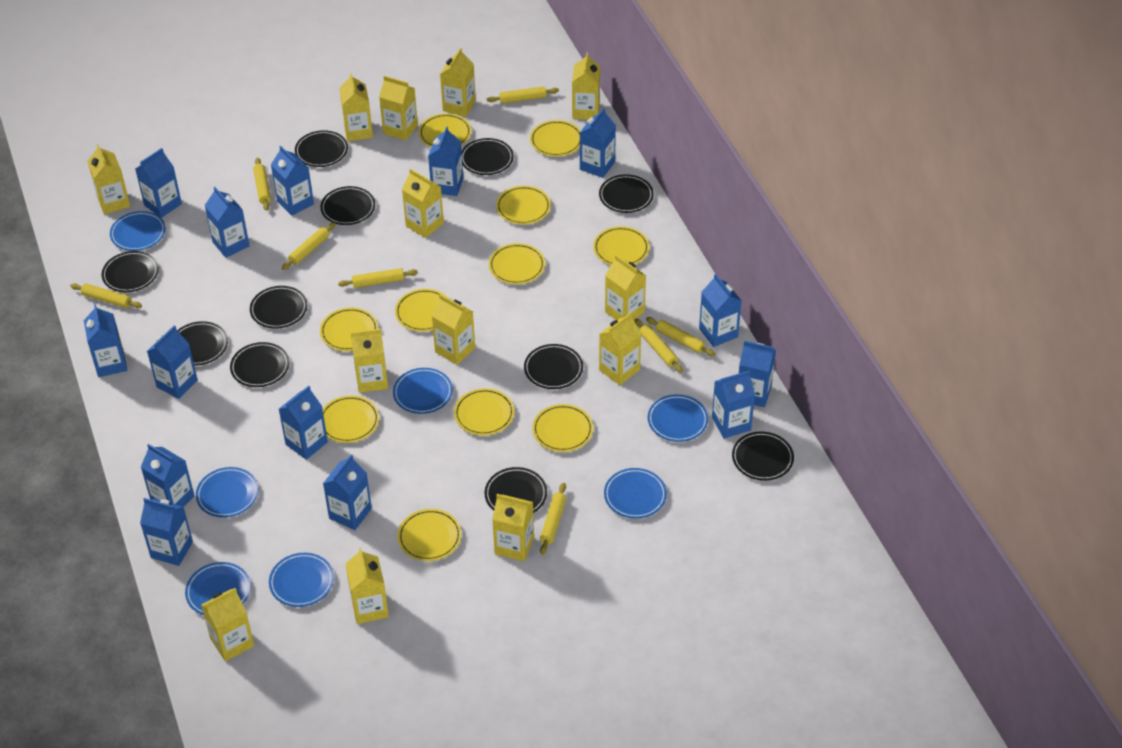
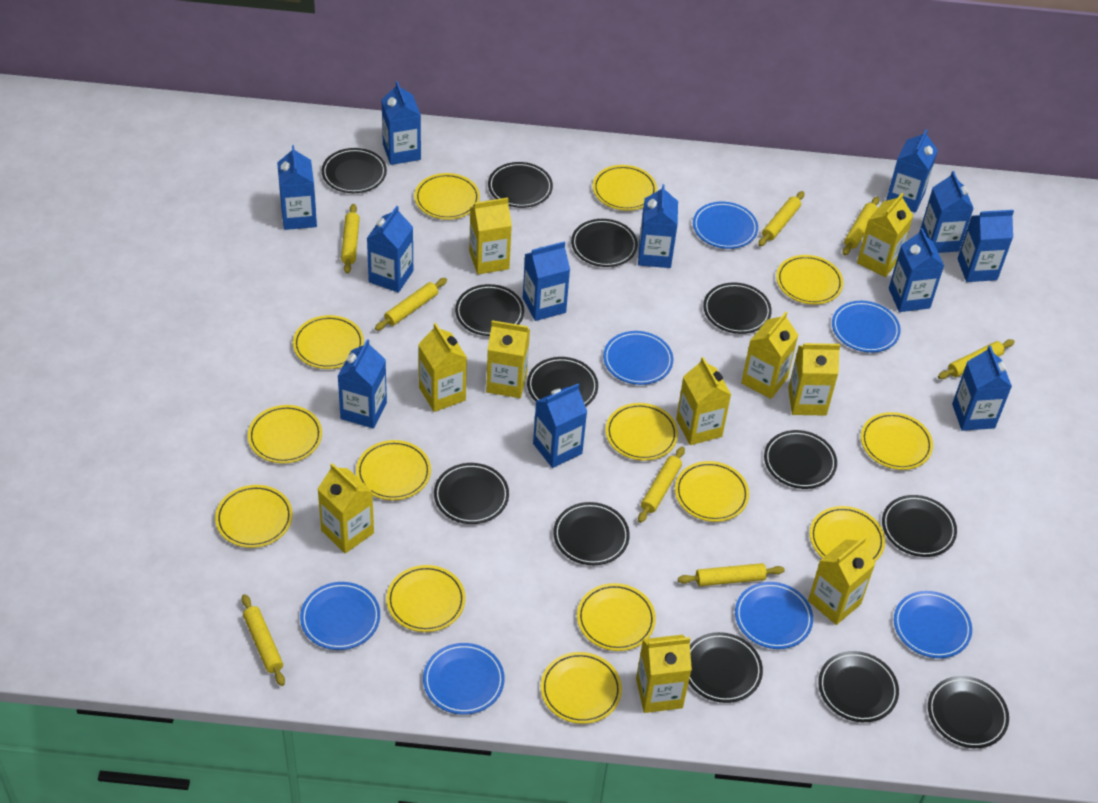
black plate: 11 -> 13
blue carton: 14 -> 12
yellow carton: 13 -> 10
yellow plate: 11 -> 14

